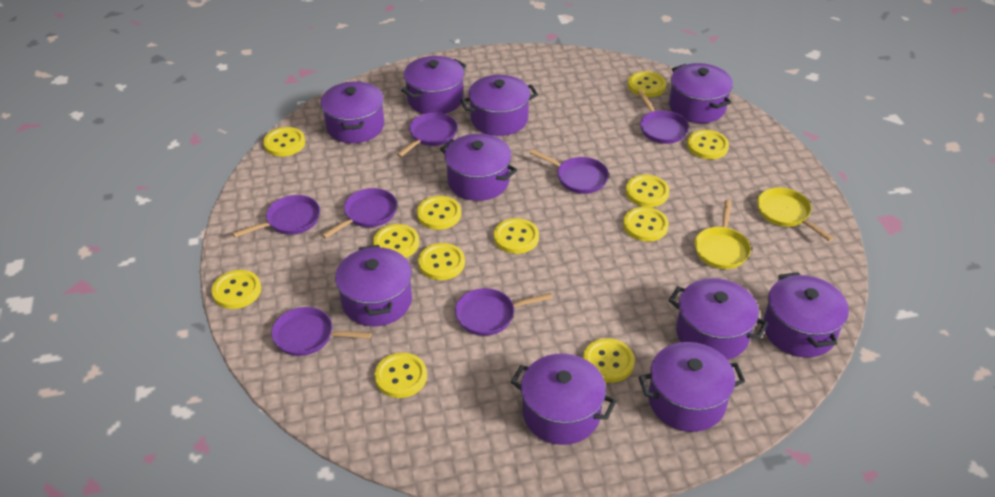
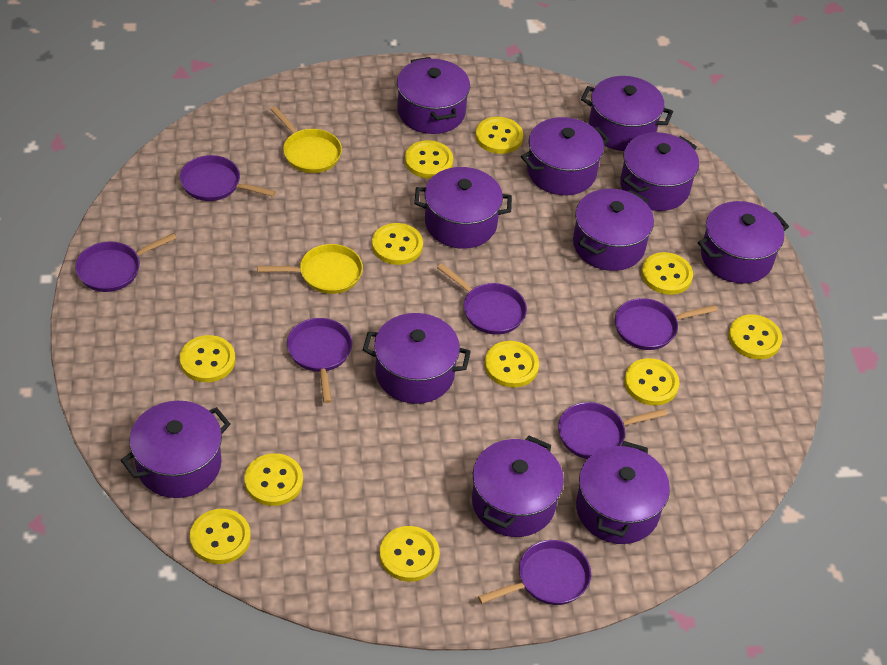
purple pot: 10 -> 11
yellow button: 12 -> 11

